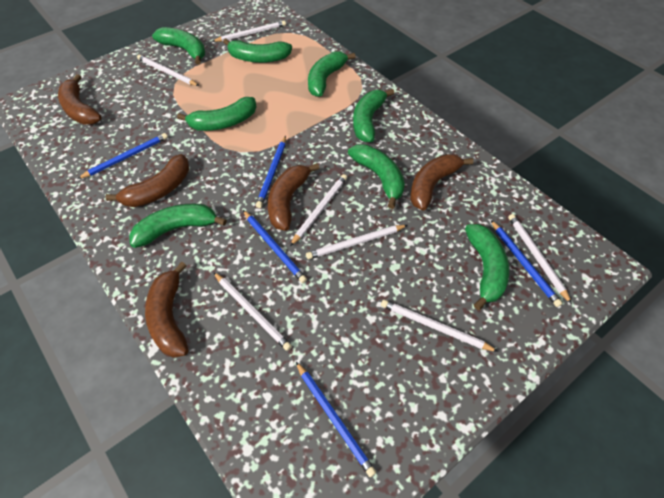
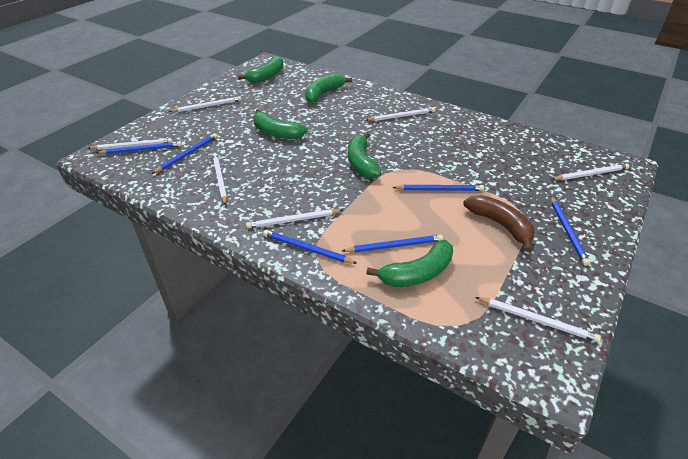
blue pencil: 5 -> 6
brown banana: 5 -> 1
green banana: 8 -> 5

